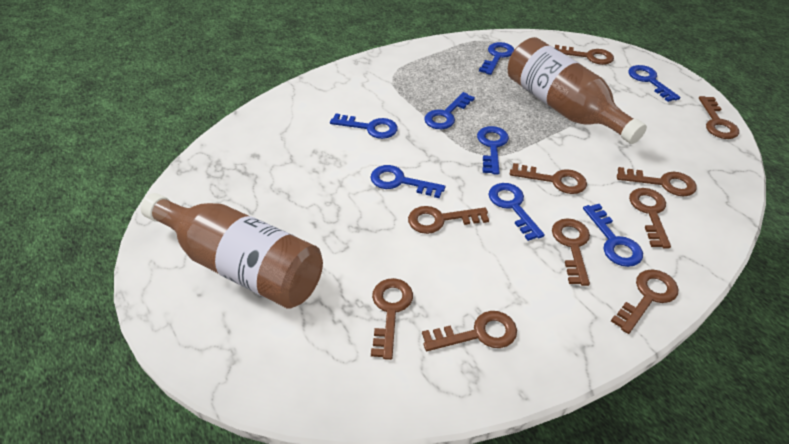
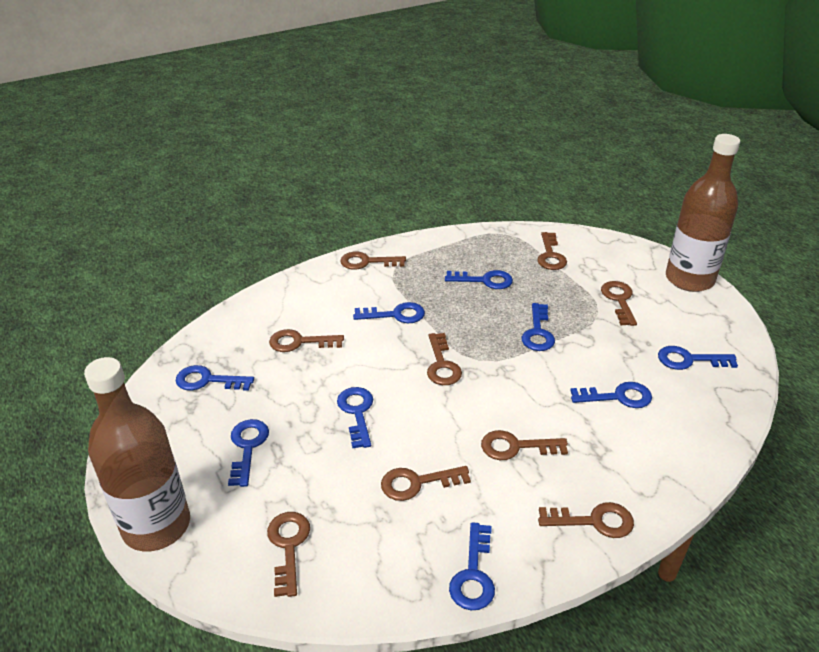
blue key: 8 -> 9
brown key: 10 -> 9

